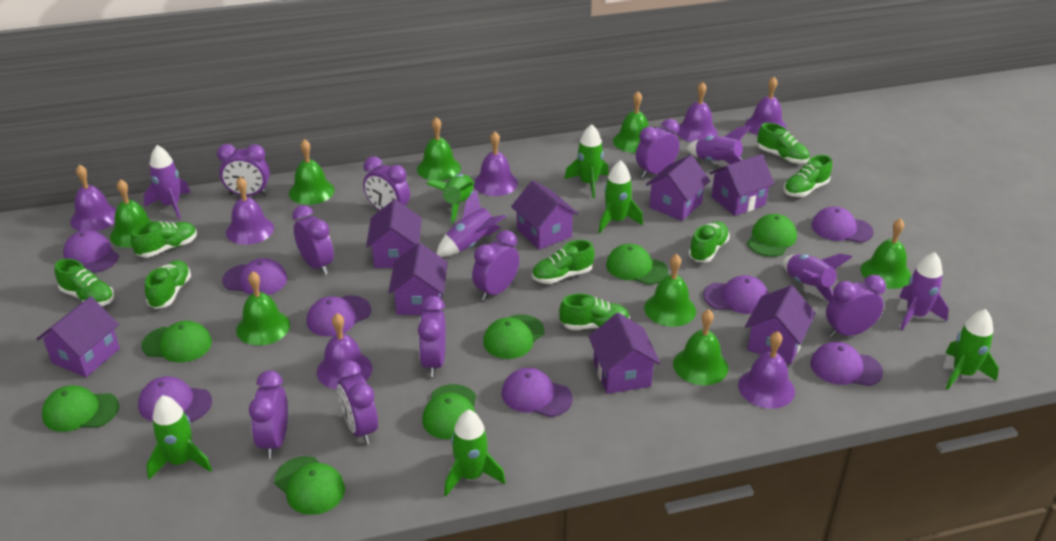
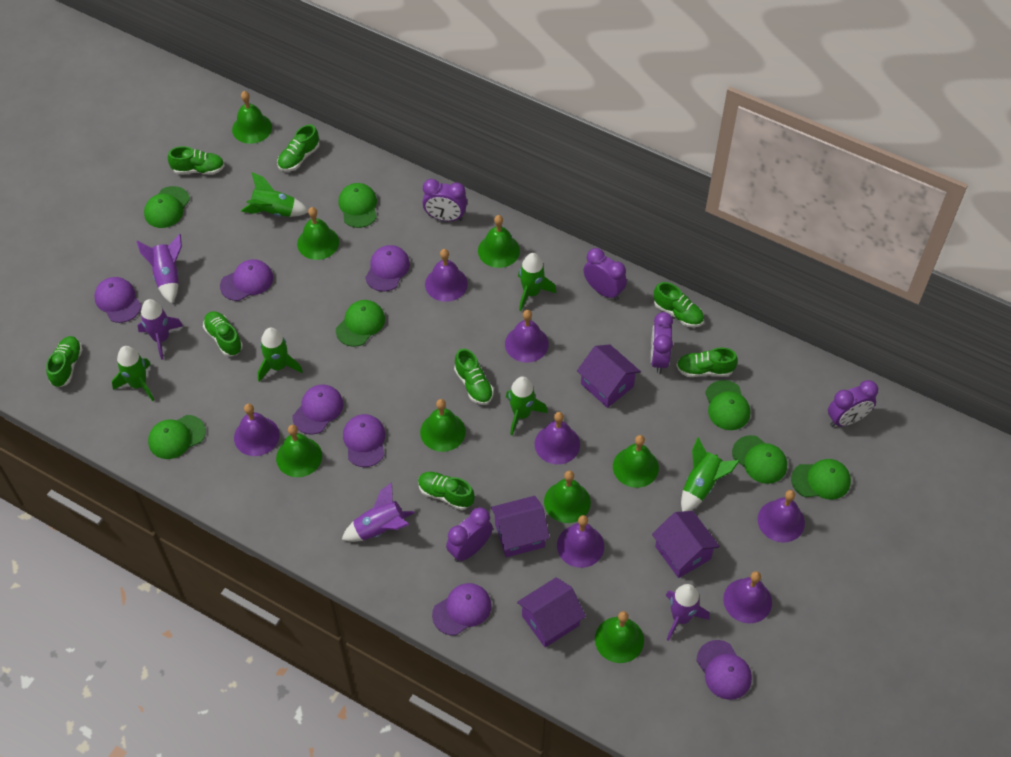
purple cap: 8 -> 7
purple clock: 9 -> 5
purple house: 8 -> 4
purple rocket: 5 -> 4

